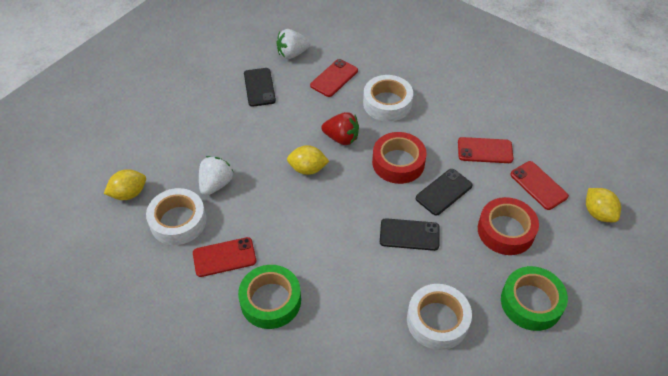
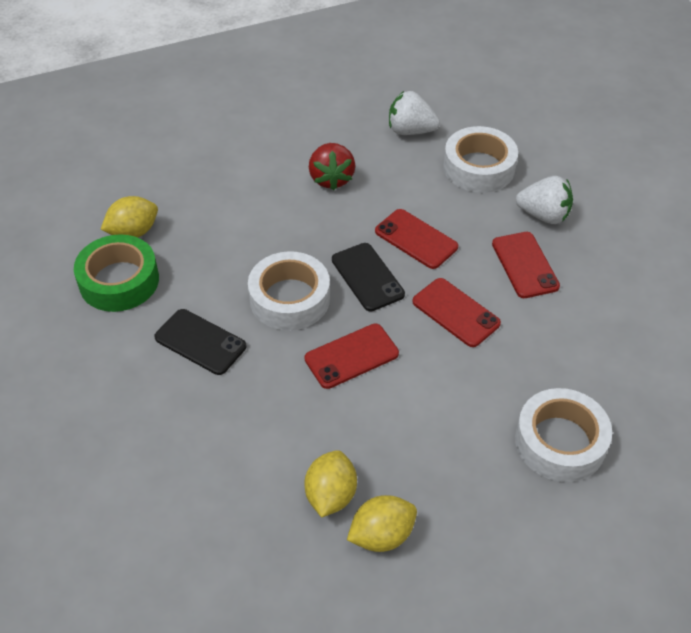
black phone: 3 -> 2
green tape: 2 -> 1
red tape: 2 -> 0

